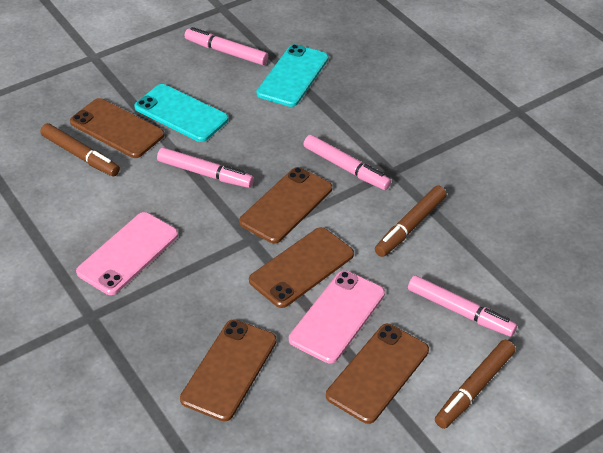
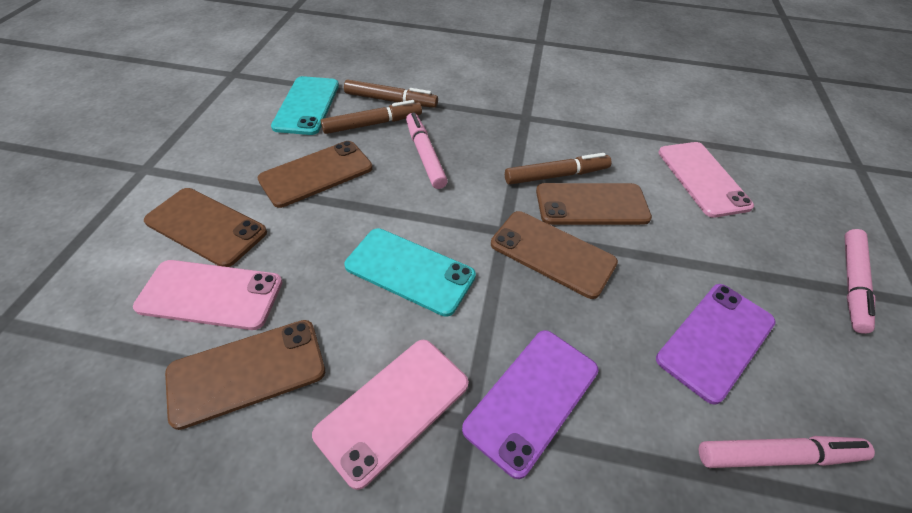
pink marker: 4 -> 3
pink phone: 2 -> 3
purple phone: 0 -> 2

